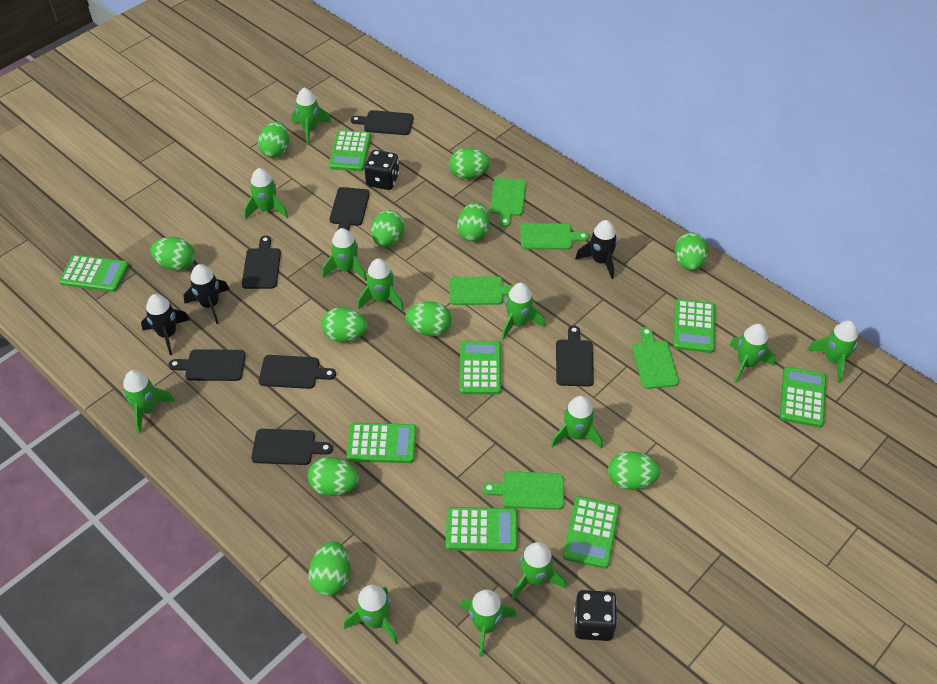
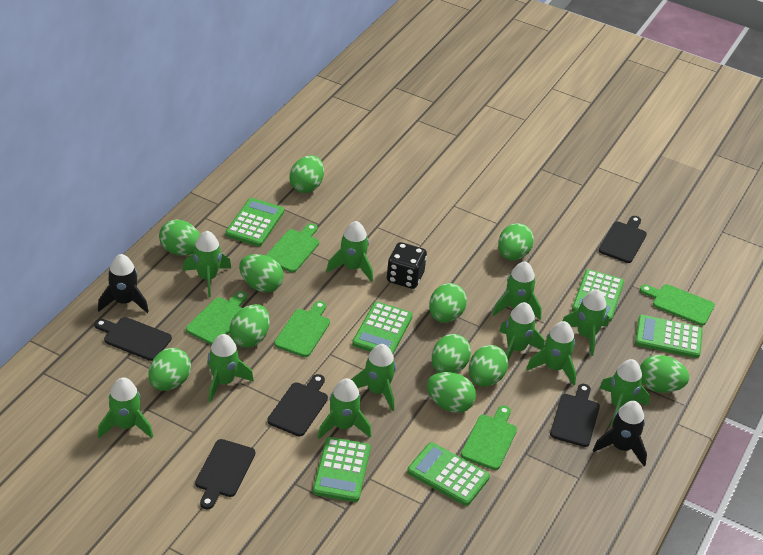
black cutting board: 7 -> 5
black dice: 2 -> 1
black rocket: 3 -> 2
green calculator: 8 -> 6
green rocket: 12 -> 11

